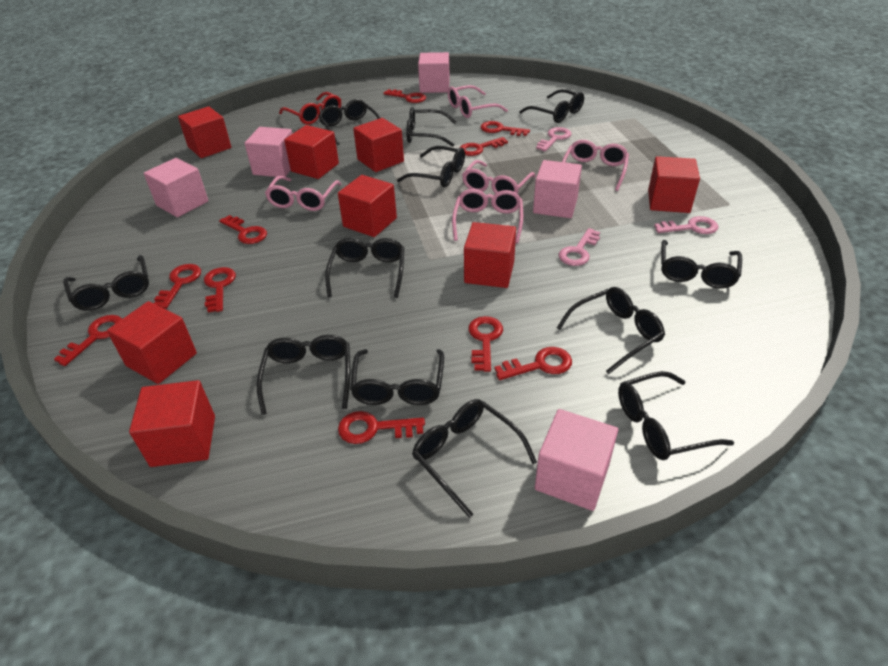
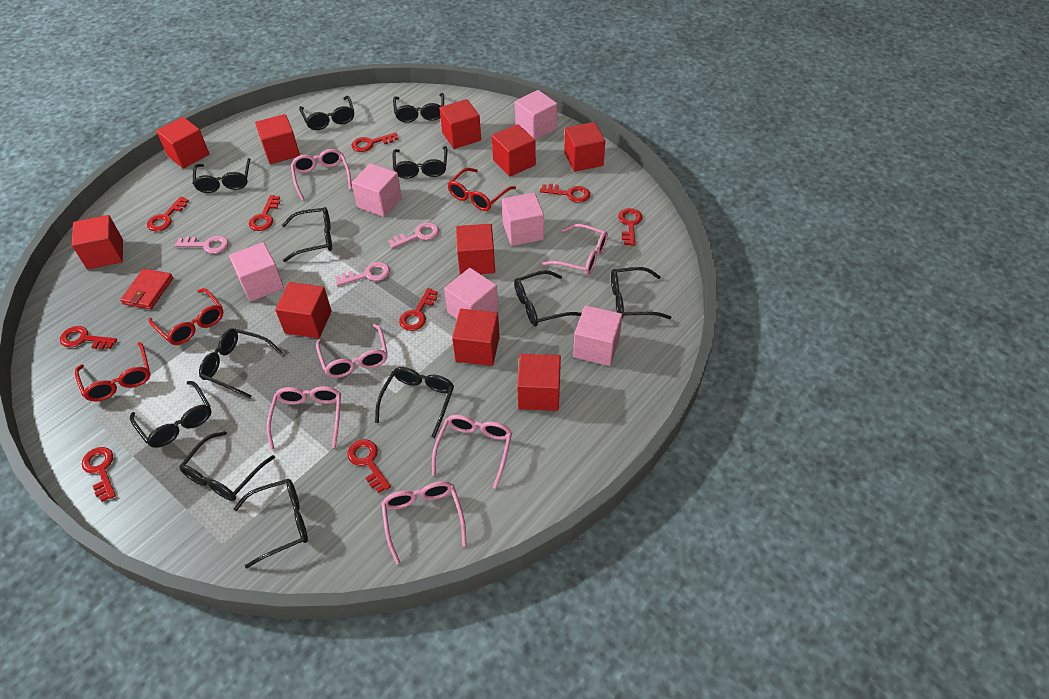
pink cube: 5 -> 6
pink glasses: 5 -> 6
red cube: 8 -> 10
red glasses: 1 -> 3
red key: 10 -> 9
red wallet: 0 -> 1

